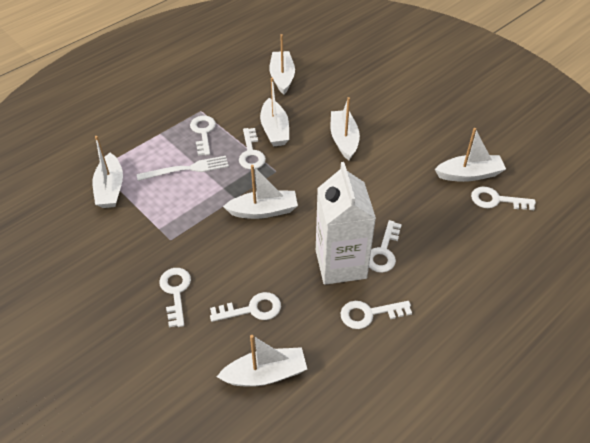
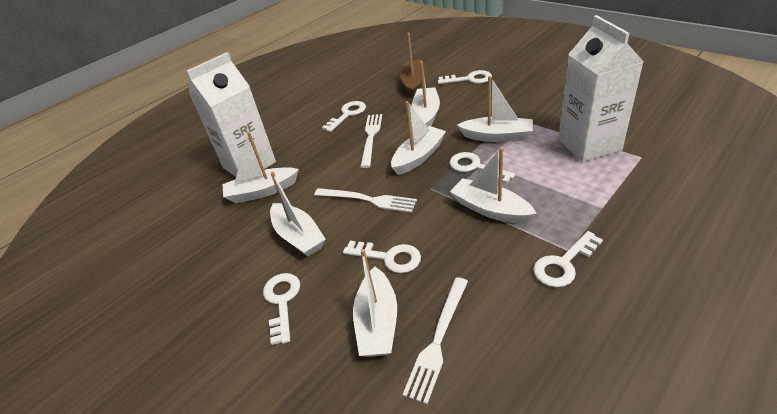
brown boat: 0 -> 1
white carton: 1 -> 2
white fork: 1 -> 3
white key: 7 -> 6

